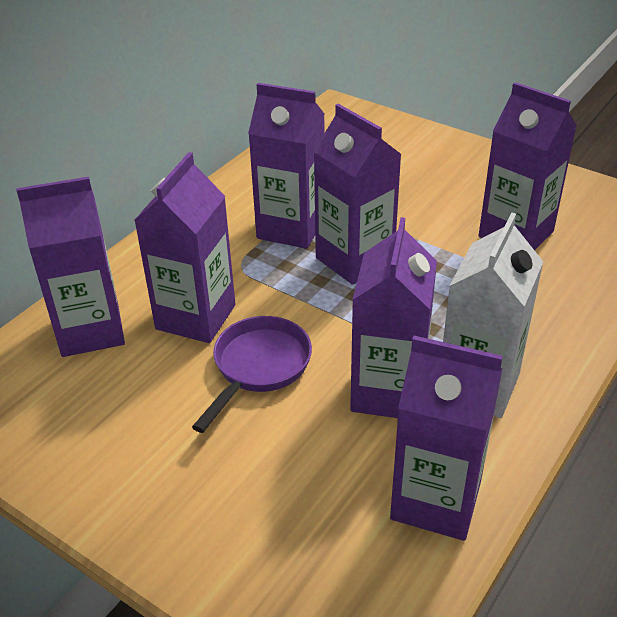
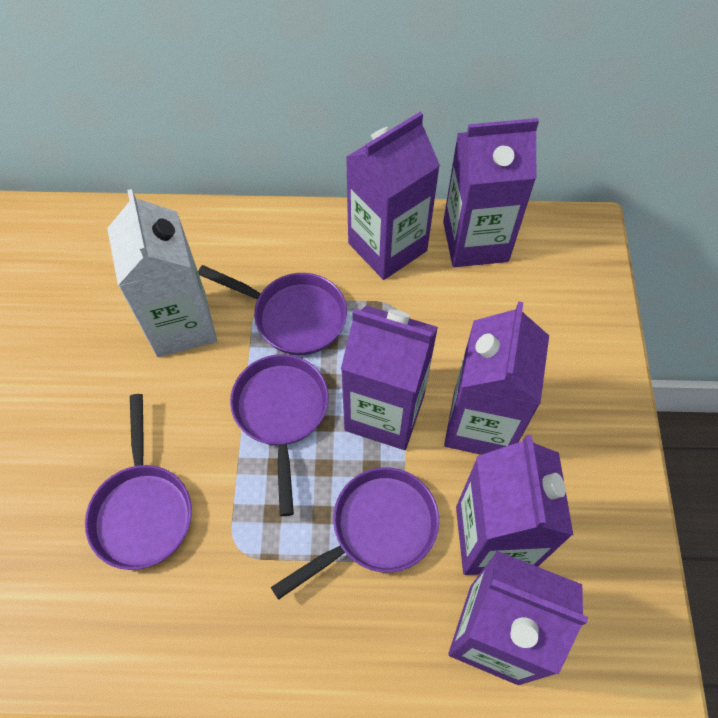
purple carton: 7 -> 6
purple pan: 1 -> 4

